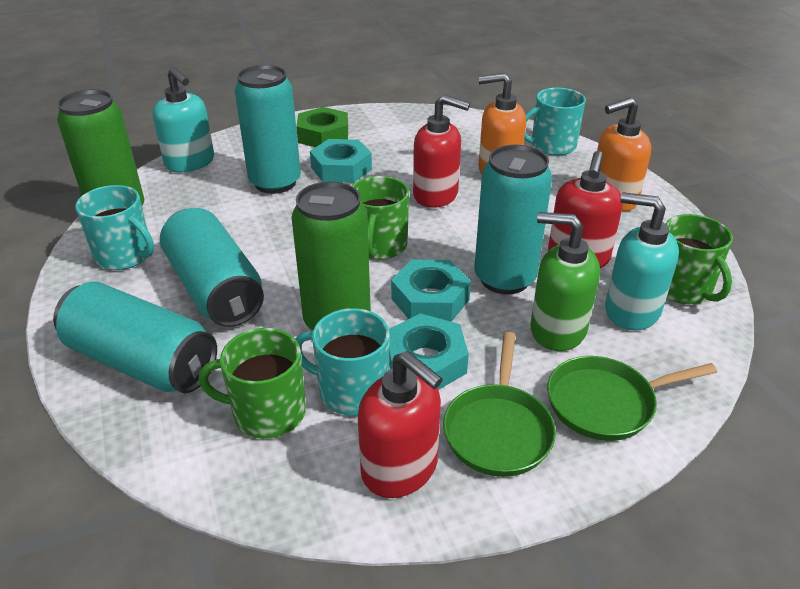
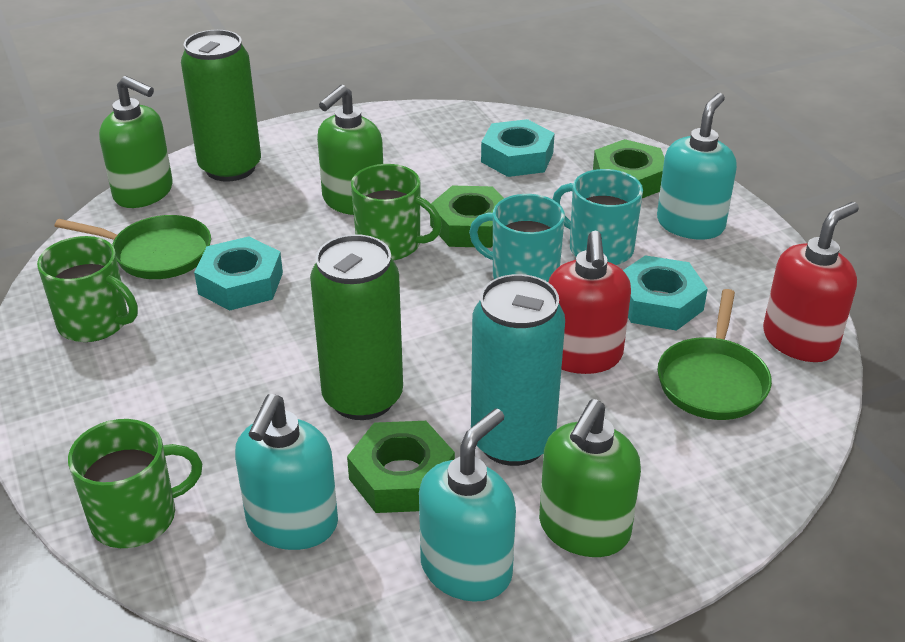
green nut: 1 -> 3
green soap dispenser: 1 -> 3
orange soap dispenser: 2 -> 0
red soap dispenser: 3 -> 2
turquoise can: 4 -> 1
turquoise mug: 3 -> 2
turquoise soap dispenser: 2 -> 3

